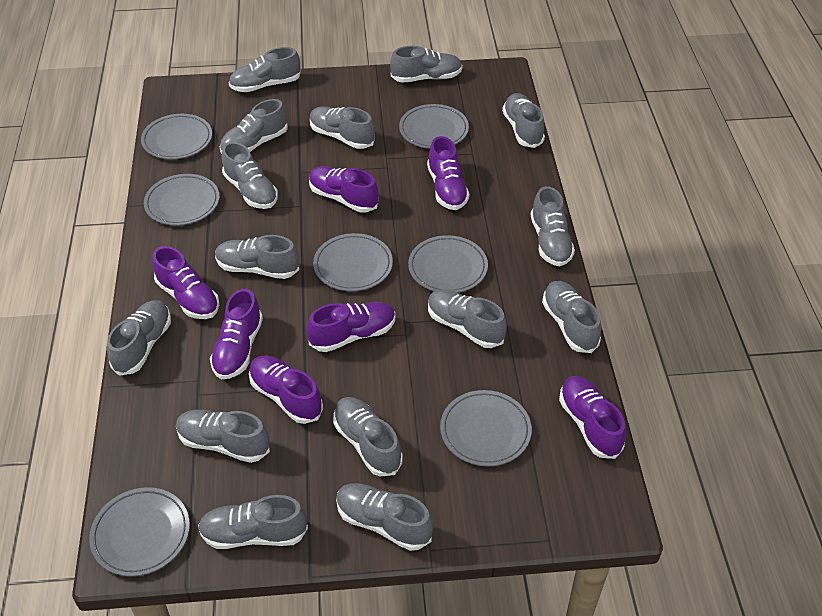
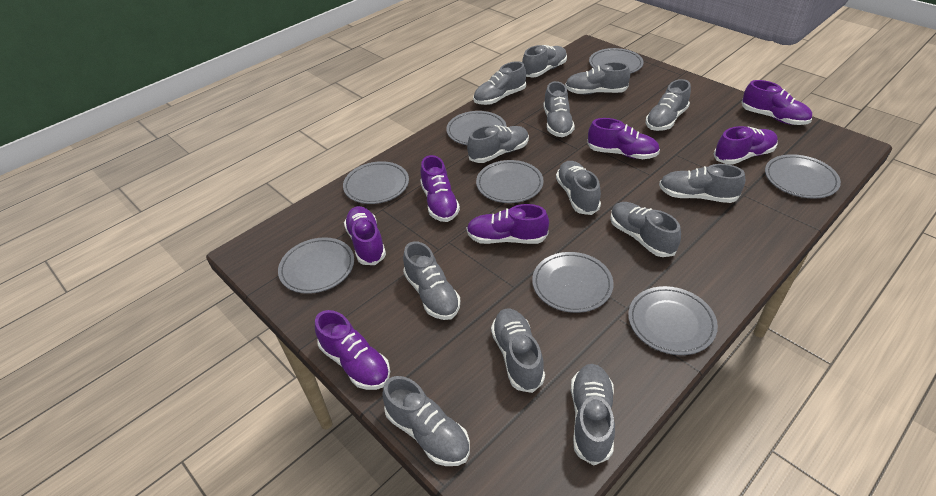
grey plate: 7 -> 8
grey shoe: 15 -> 13

